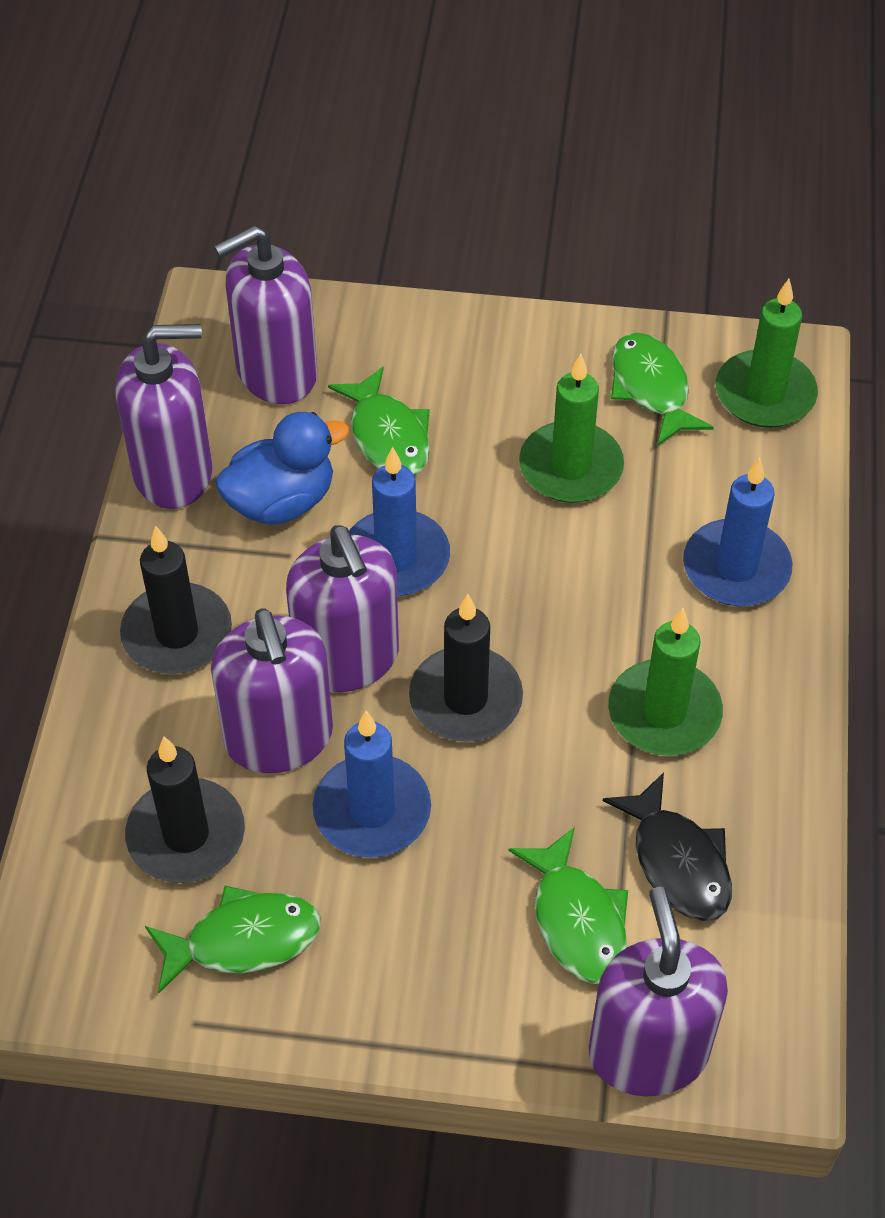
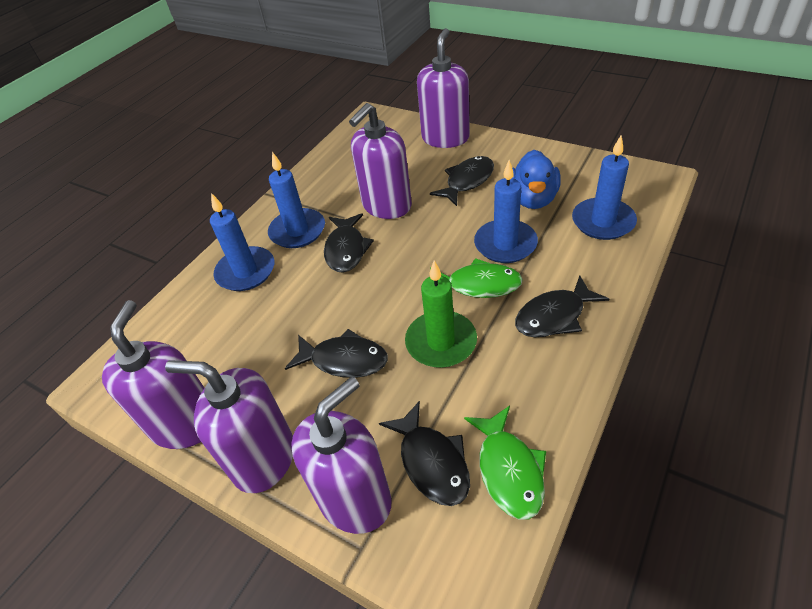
black candle: 3 -> 0
black fish: 1 -> 5
blue candle: 3 -> 4
green candle: 3 -> 1
green fish: 4 -> 2

